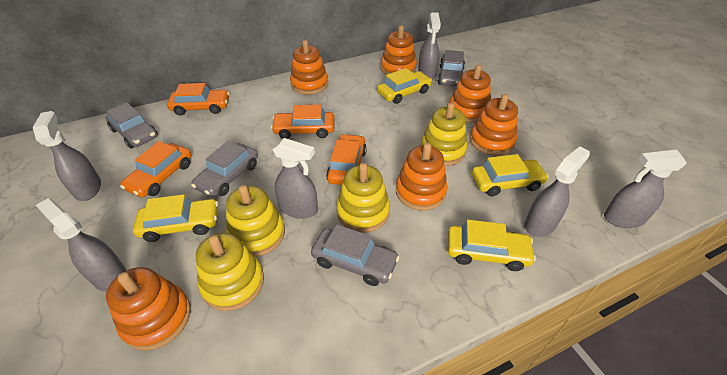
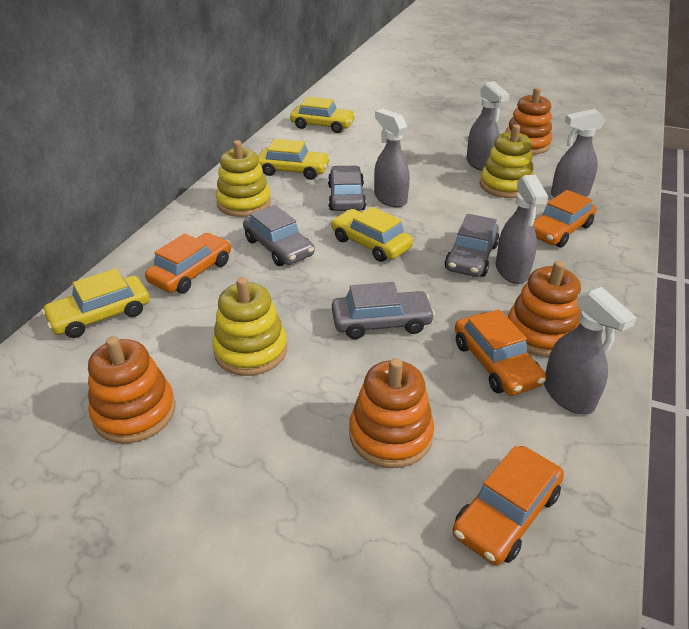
grey spray bottle: 6 -> 5
orange stacking toy: 6 -> 4
yellow stacking toy: 4 -> 3

